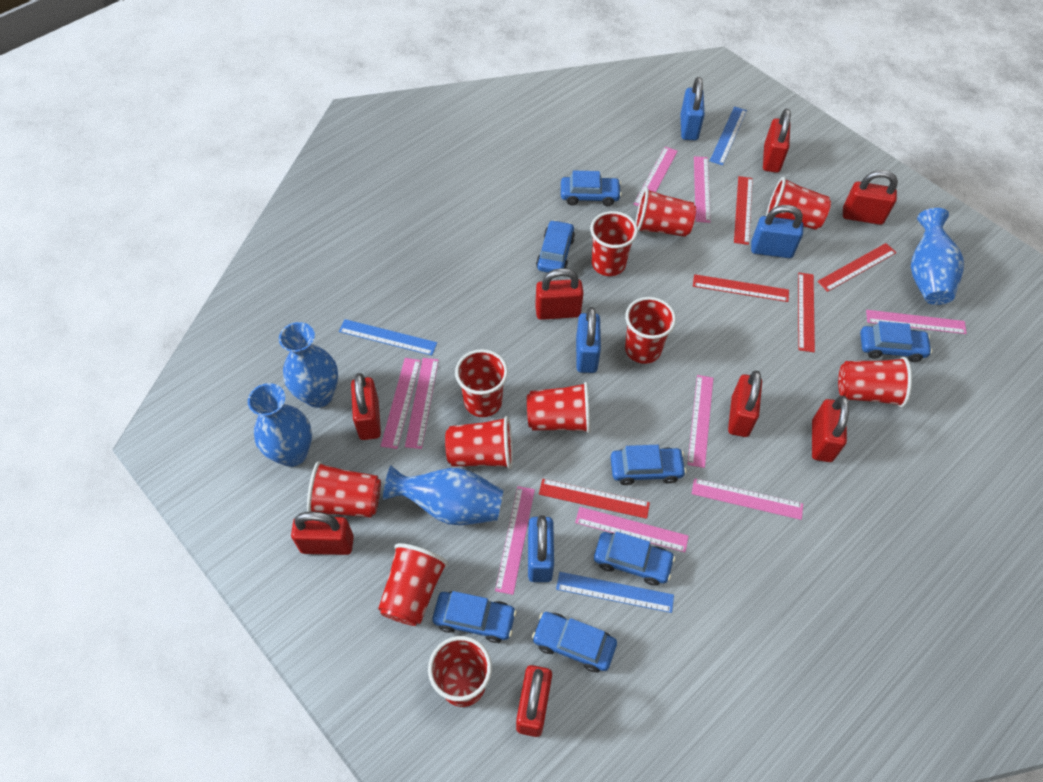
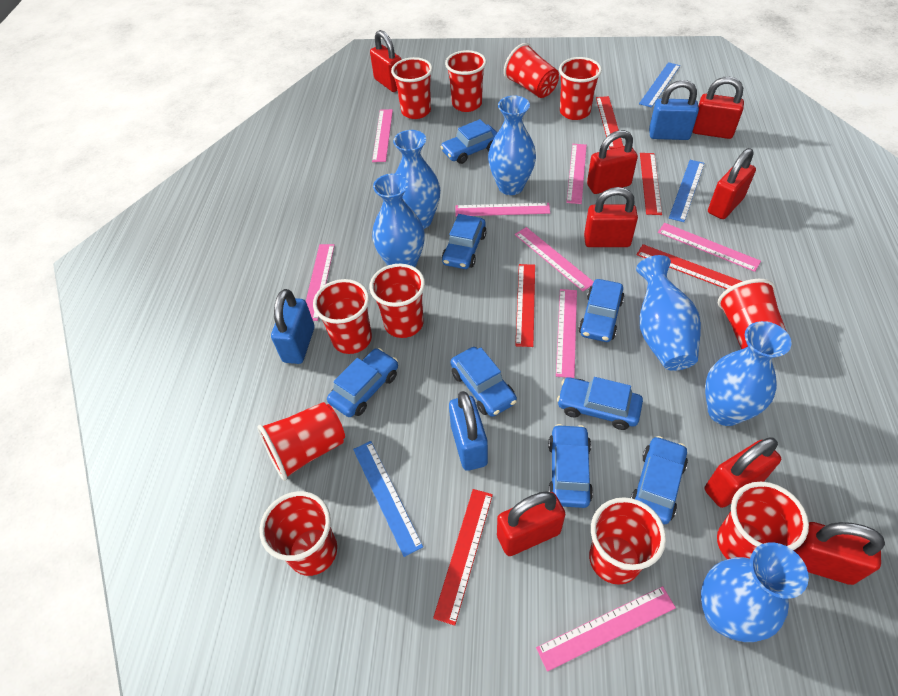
blue car: 7 -> 8
blue padlock: 4 -> 3
blue vase: 4 -> 6
pink ruler: 9 -> 8

